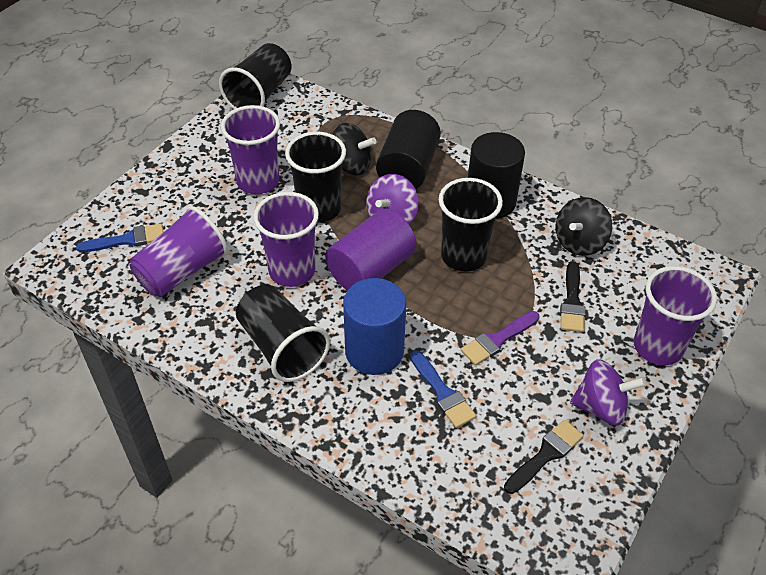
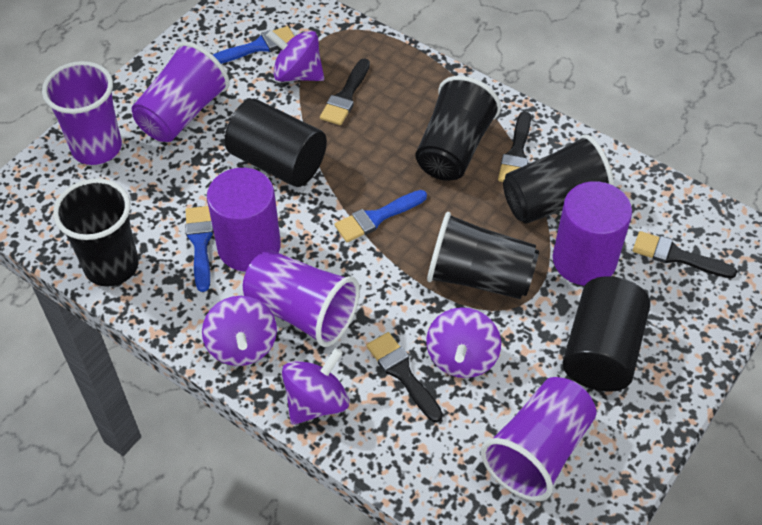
black brush: 2 -> 4
black spinning top: 2 -> 0
blue brush: 2 -> 3
blue cylinder: 1 -> 0
purple brush: 1 -> 0
purple cylinder: 1 -> 2
purple spinning top: 2 -> 4

